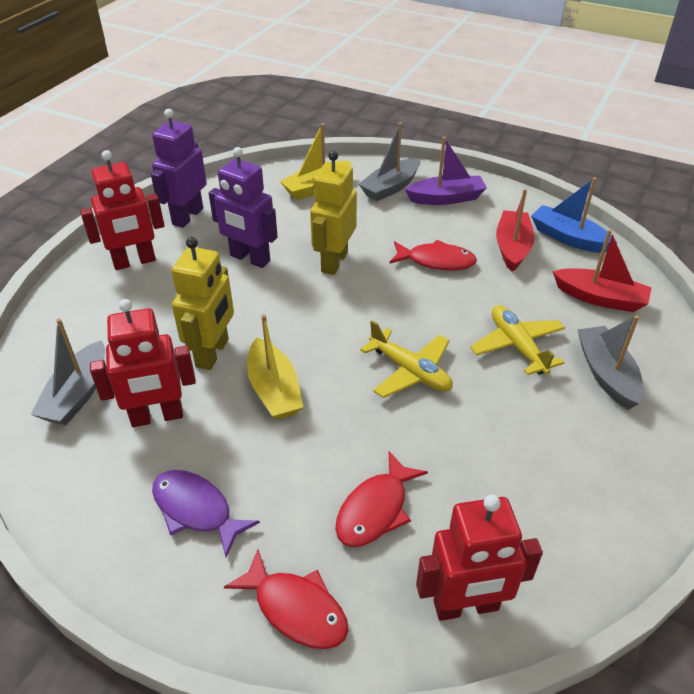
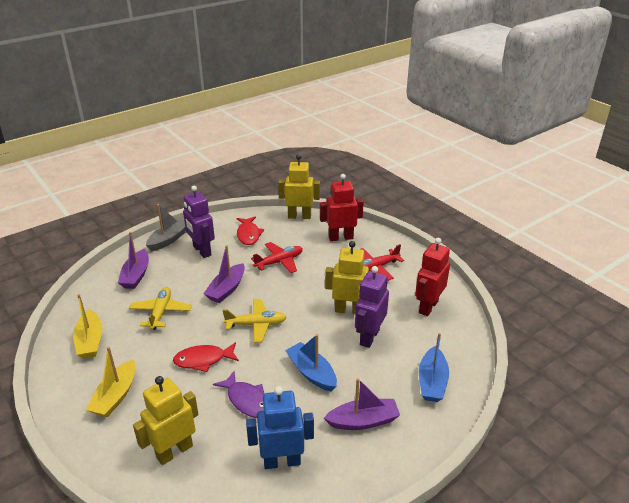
blue boat: 1 -> 2
blue robot: 0 -> 1
grey boat: 3 -> 1
purple boat: 1 -> 3
red boat: 2 -> 0
red fish: 3 -> 2
red plane: 0 -> 2
red robot: 3 -> 2
yellow robot: 2 -> 3

